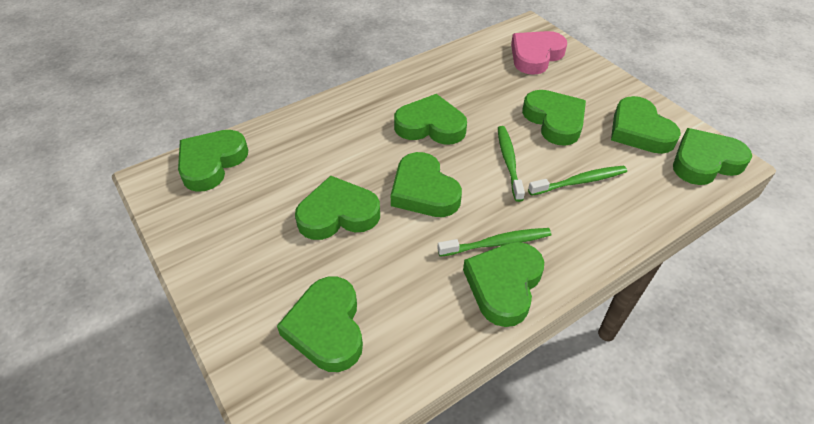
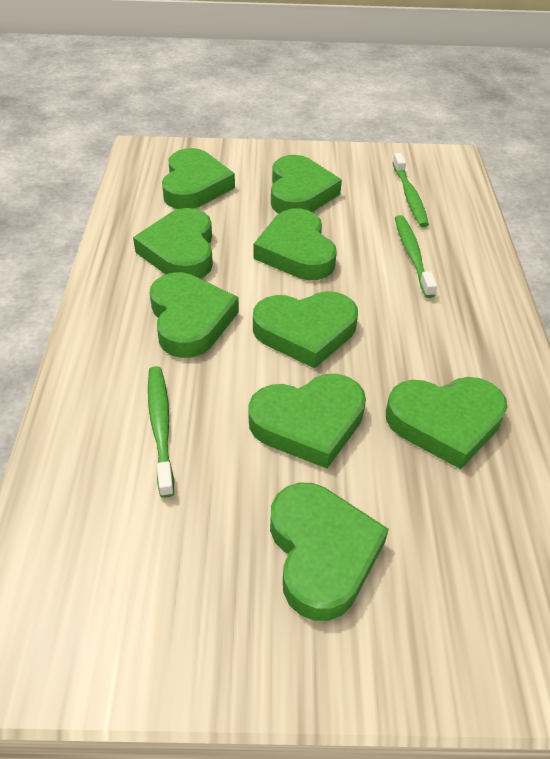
pink heart: 1 -> 0

